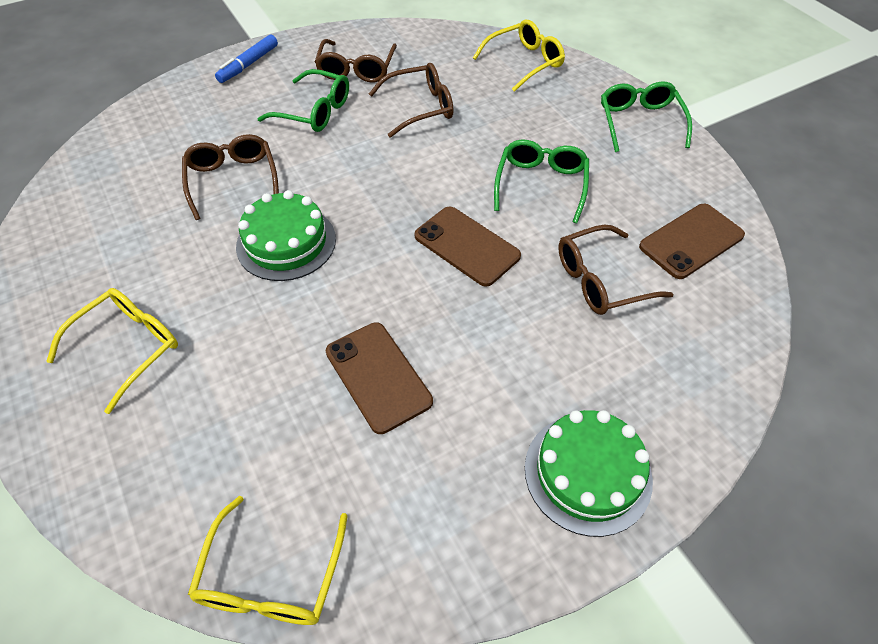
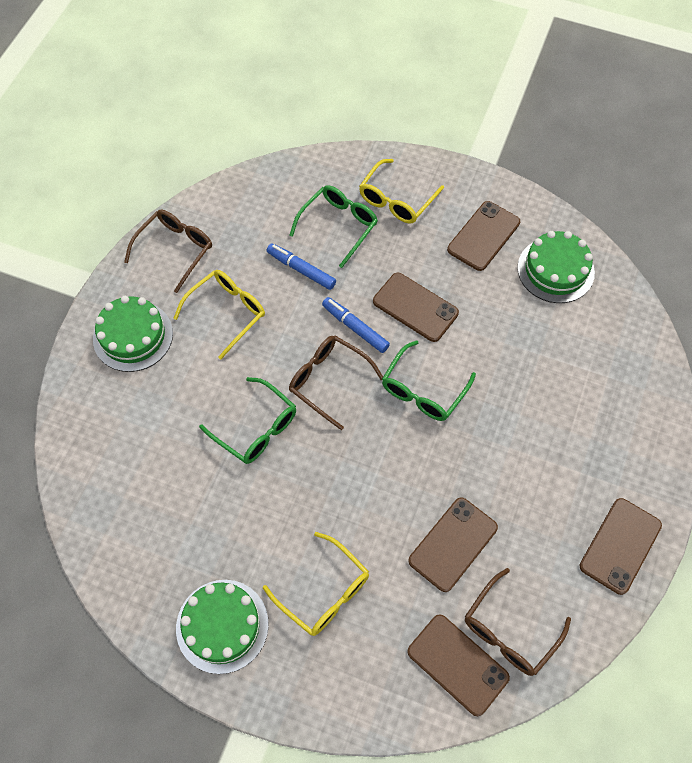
blue marker: 1 -> 2
brown glasses: 4 -> 3
brown phone: 3 -> 5
green cake: 2 -> 3

